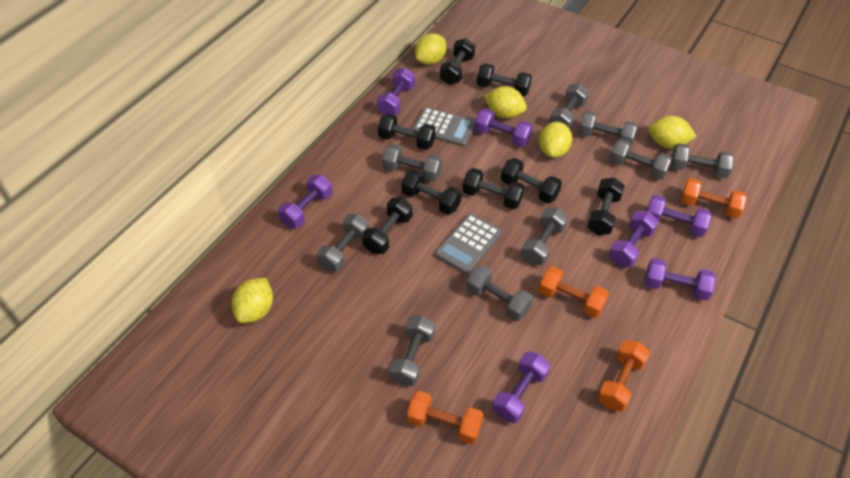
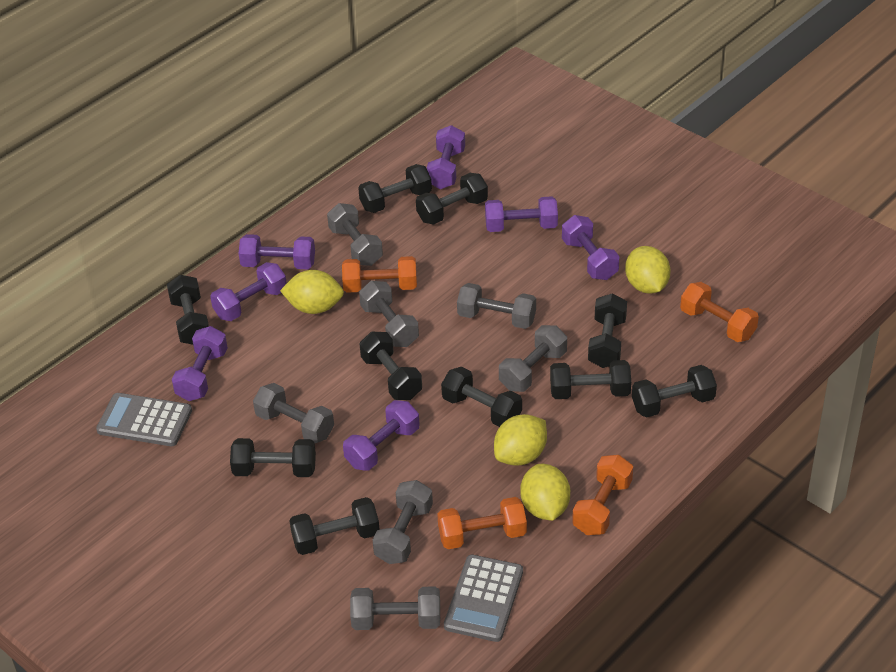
black dumbbell: 8 -> 10
grey dumbbell: 9 -> 7
yellow lemon: 5 -> 4

